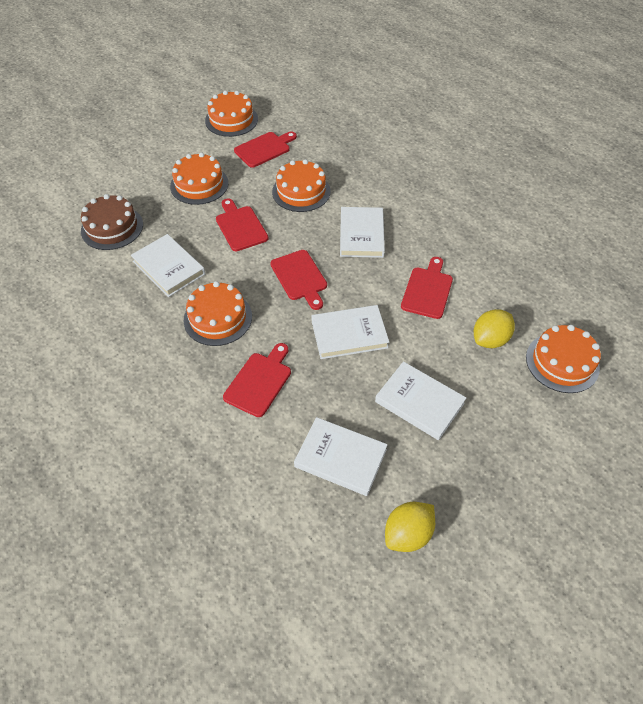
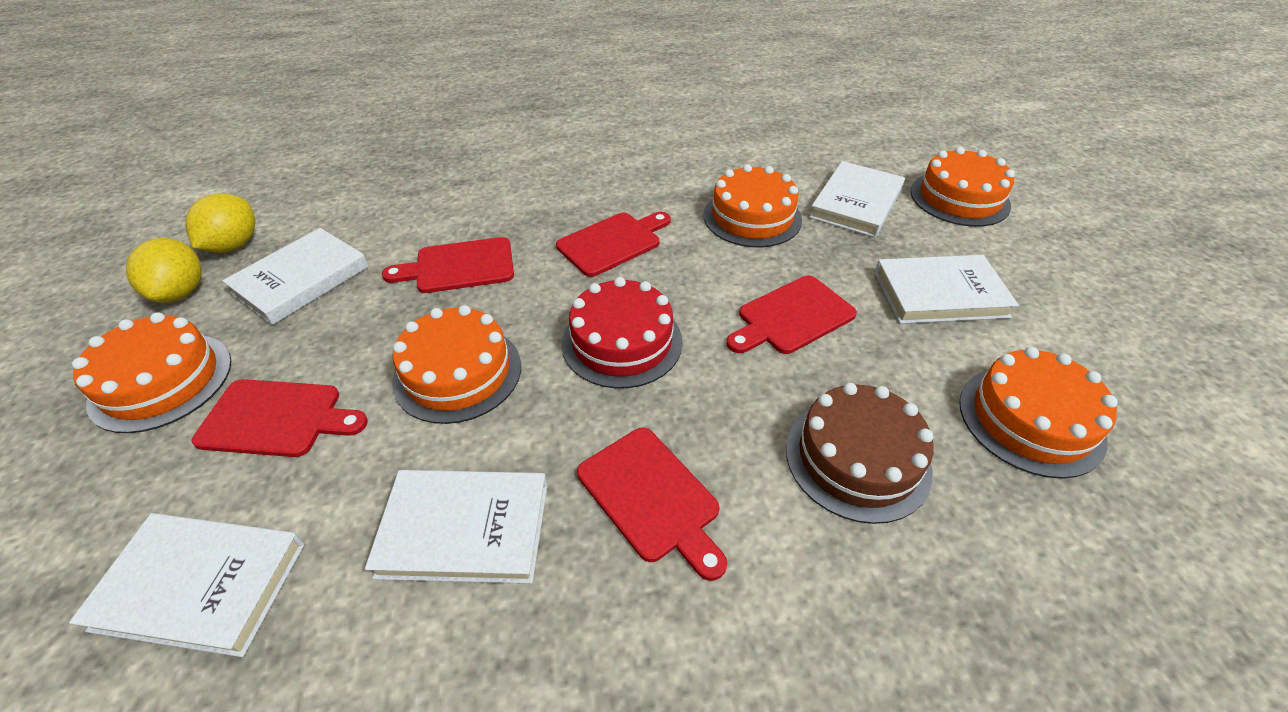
red cake: 0 -> 1

